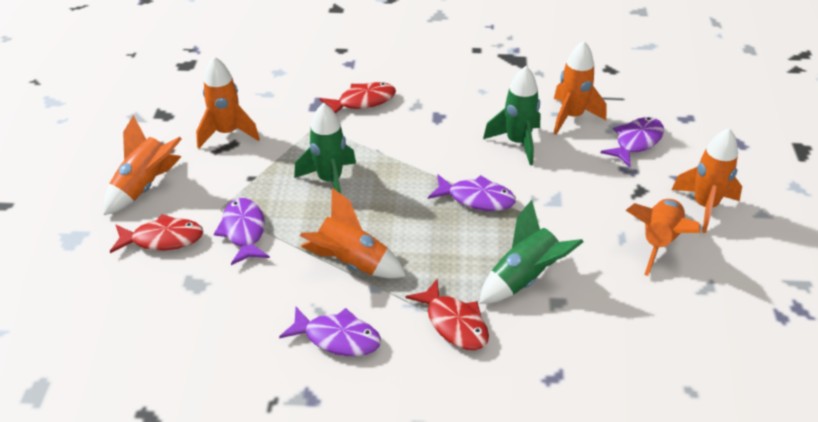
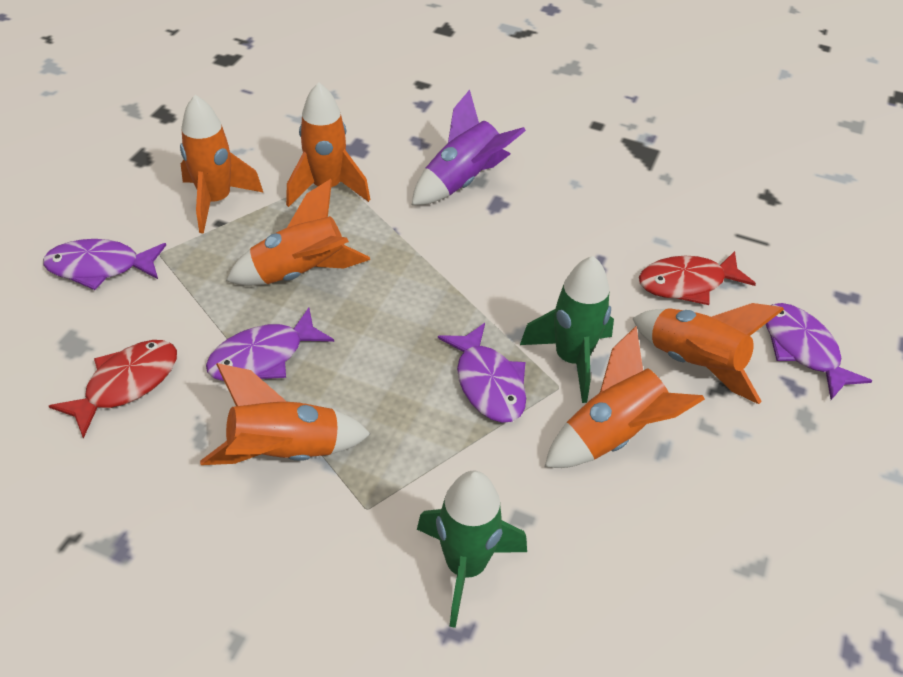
green rocket: 3 -> 2
purple rocket: 0 -> 1
red fish: 3 -> 2

